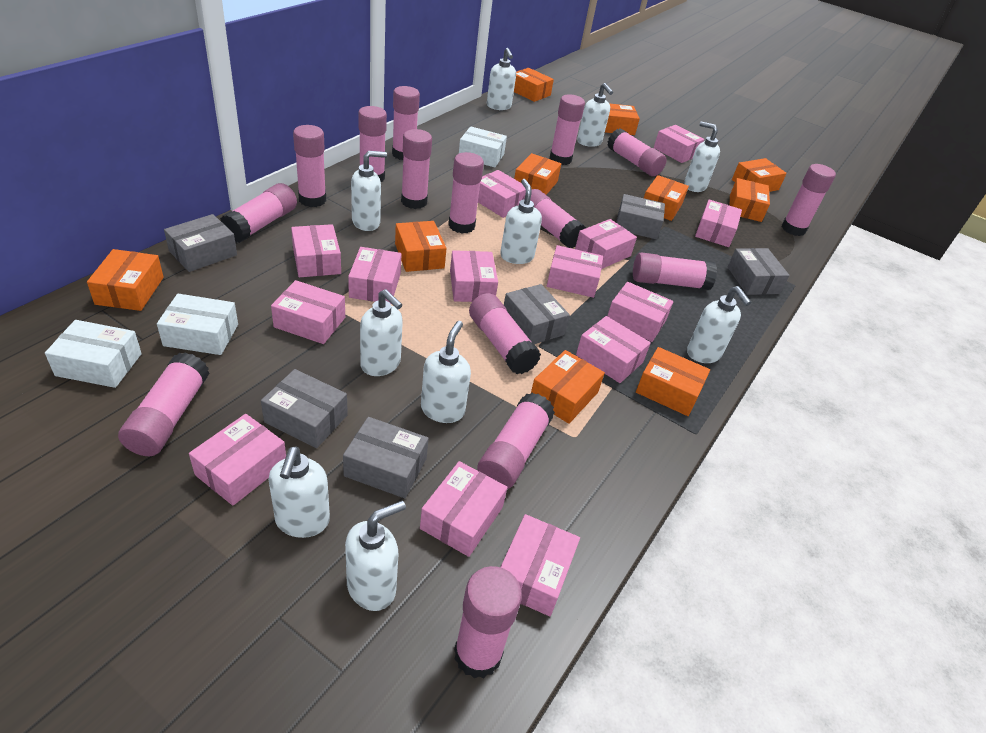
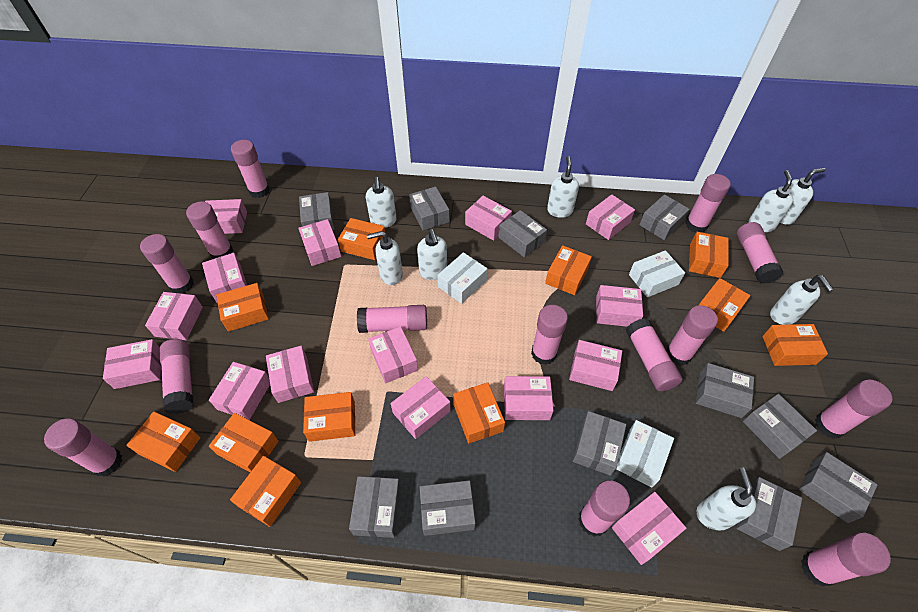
grey box: 6 -> 11
orange box: 10 -> 11
pink box: 14 -> 15
pink glue stick: 15 -> 14
white soap dispenser: 10 -> 8

